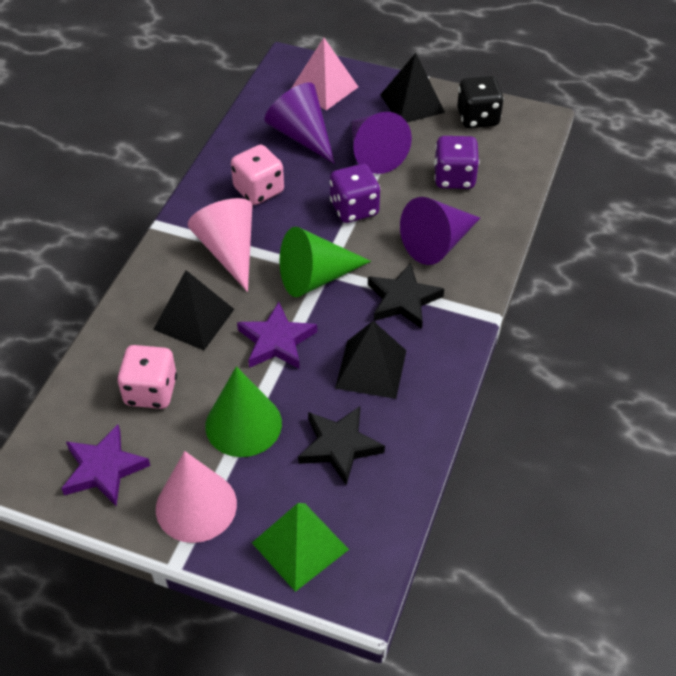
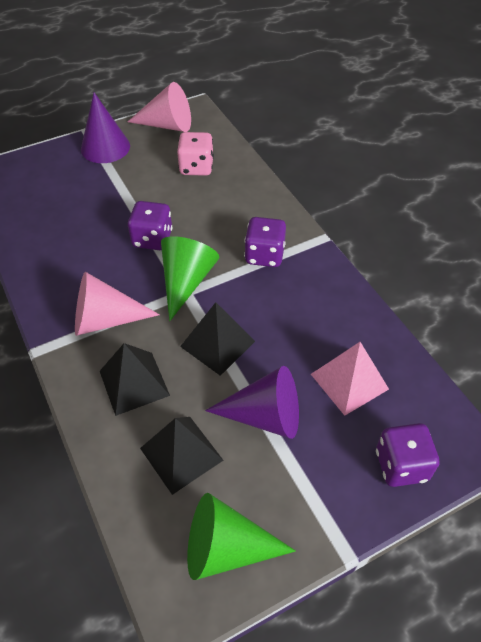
black dice: 1 -> 0
black star: 2 -> 0
green pyramid: 1 -> 0
pink dice: 2 -> 1
purple cone: 3 -> 2
purple dice: 2 -> 3
purple star: 2 -> 0

